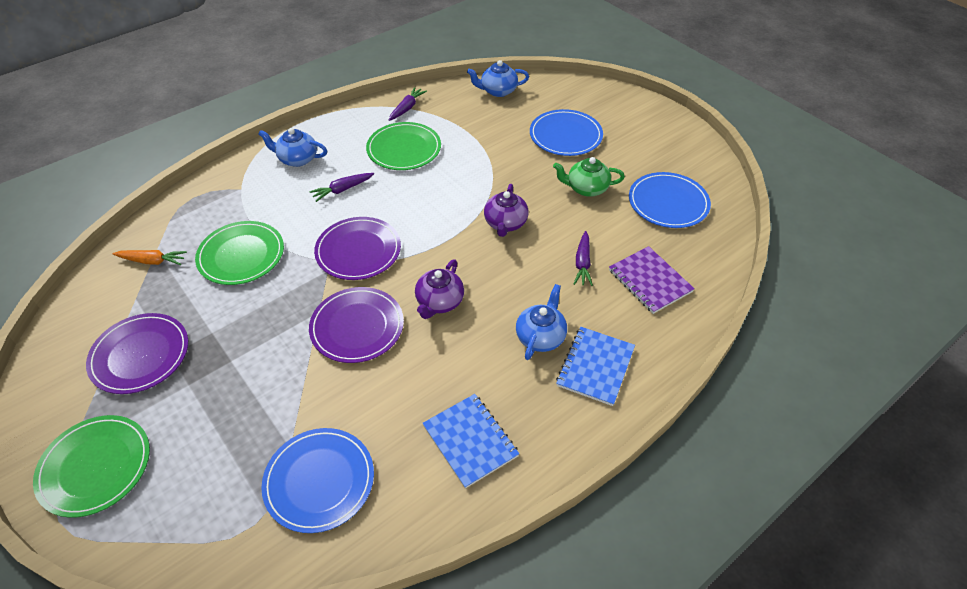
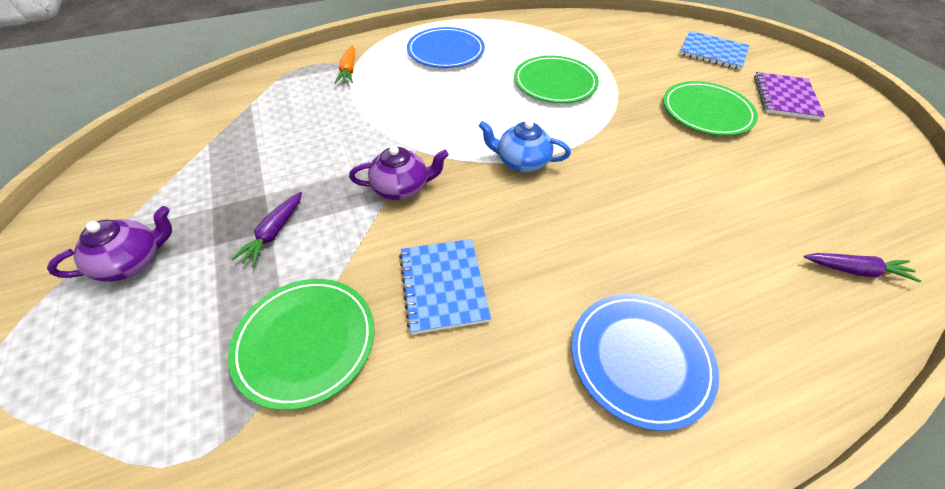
blue plate: 3 -> 2
blue teapot: 3 -> 1
green teapot: 1 -> 0
purple carrot: 3 -> 2
purple plate: 3 -> 0

